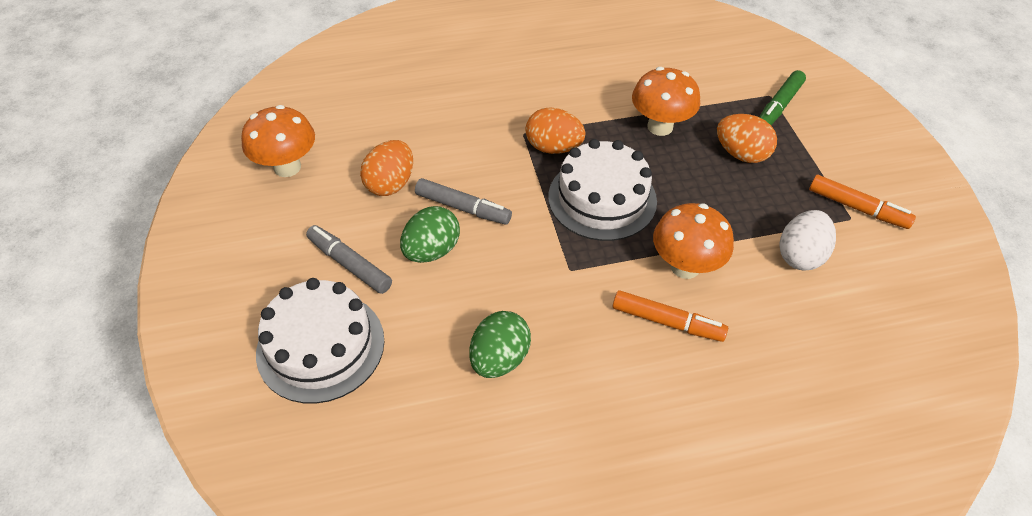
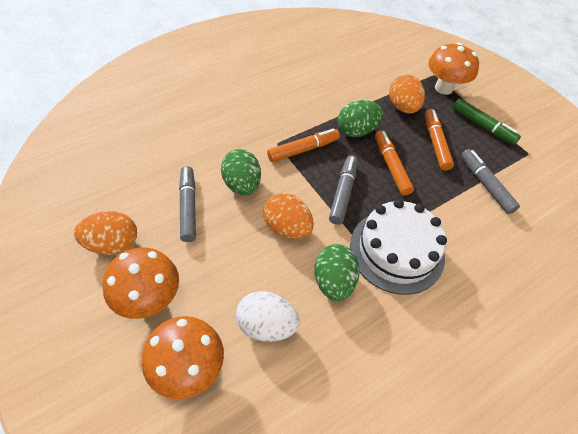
green egg: 2 -> 3
grey marker: 2 -> 3
orange marker: 2 -> 3
white cake: 2 -> 1

